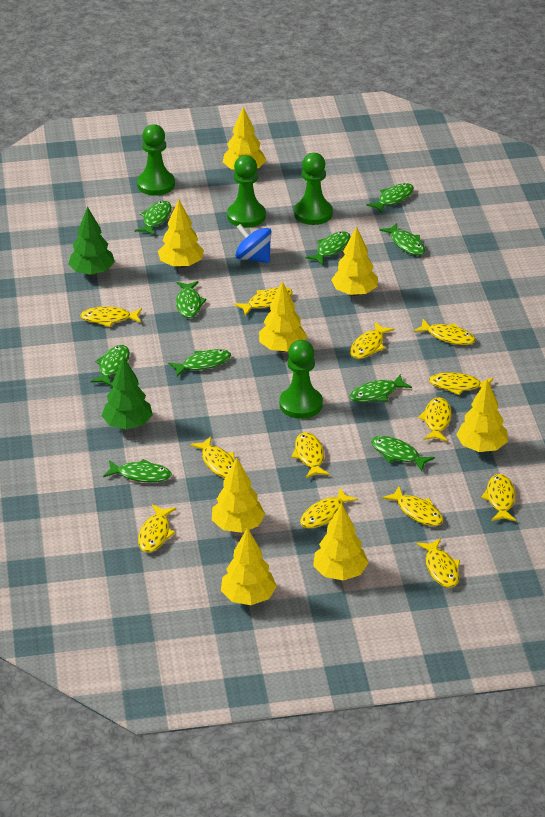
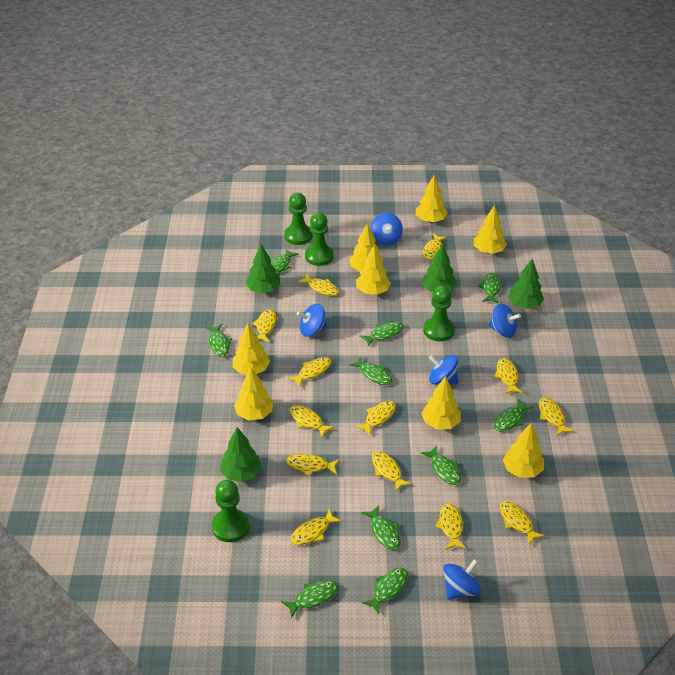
blue spinning top: 1 -> 5
green tree: 2 -> 4

